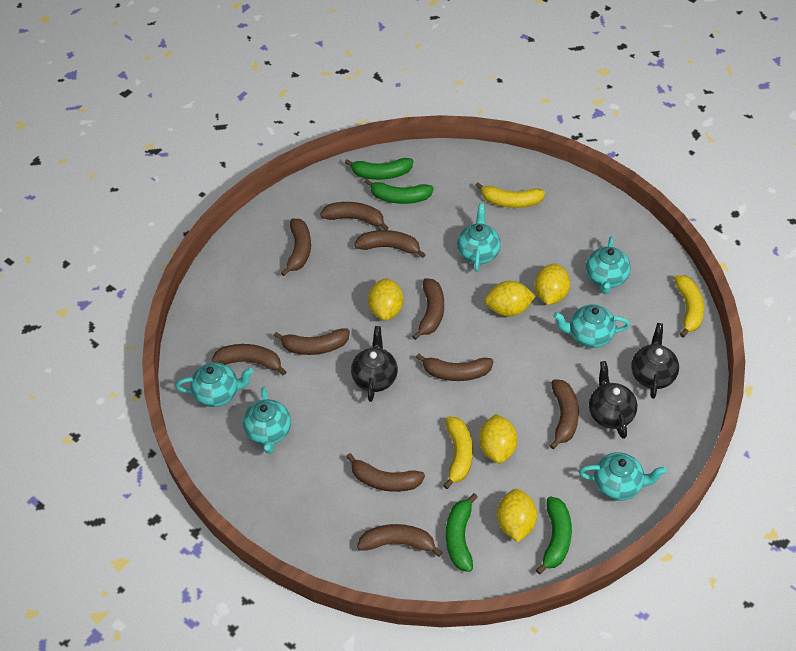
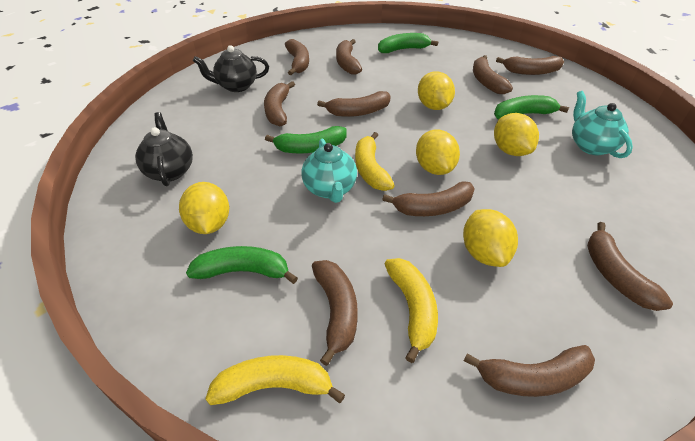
black teapot: 3 -> 2
turquoise teapot: 6 -> 2

